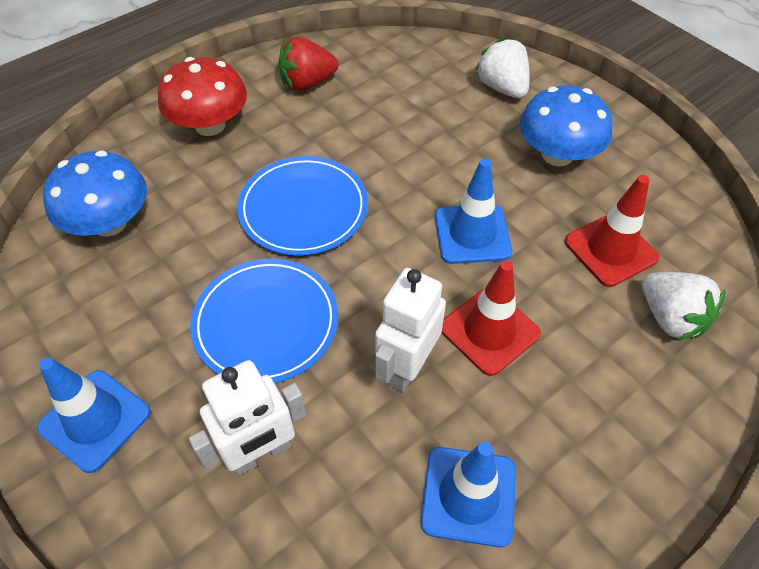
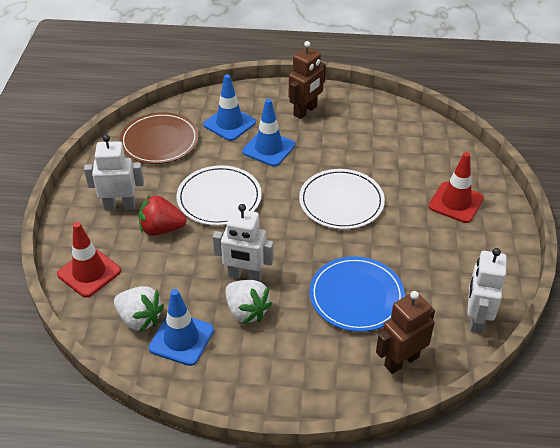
blue mushroom: 2 -> 0
blue plate: 2 -> 1
brown plate: 0 -> 1
brown robot: 0 -> 2
red mushroom: 1 -> 0
white plate: 0 -> 2
white robot: 2 -> 3

